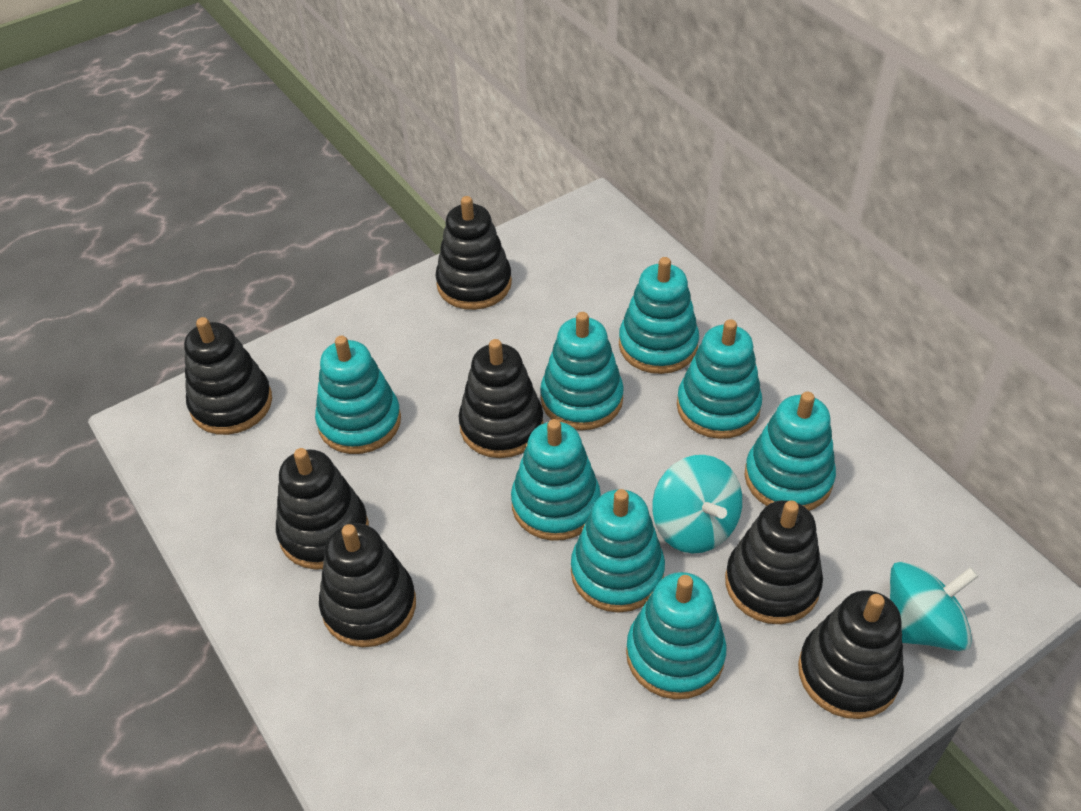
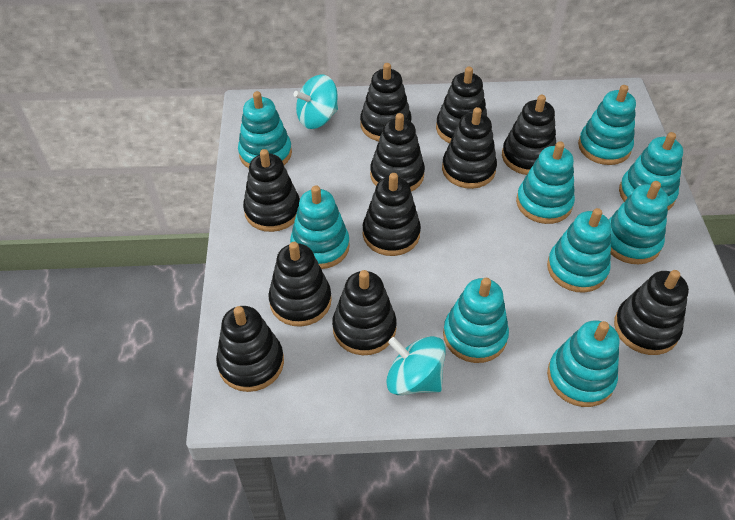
black stacking toy: 7 -> 11
turquoise stacking toy: 8 -> 9

